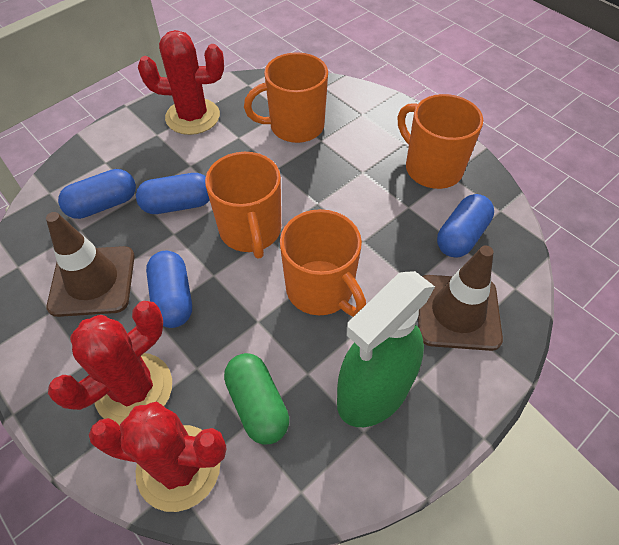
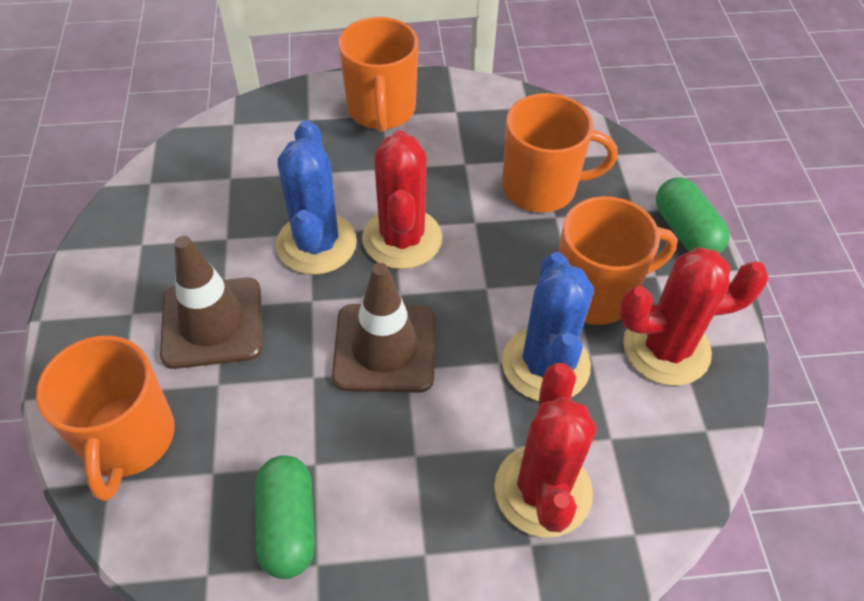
blue cactus: 0 -> 2
blue capsule: 4 -> 0
green capsule: 1 -> 2
green spray bottle: 1 -> 0

